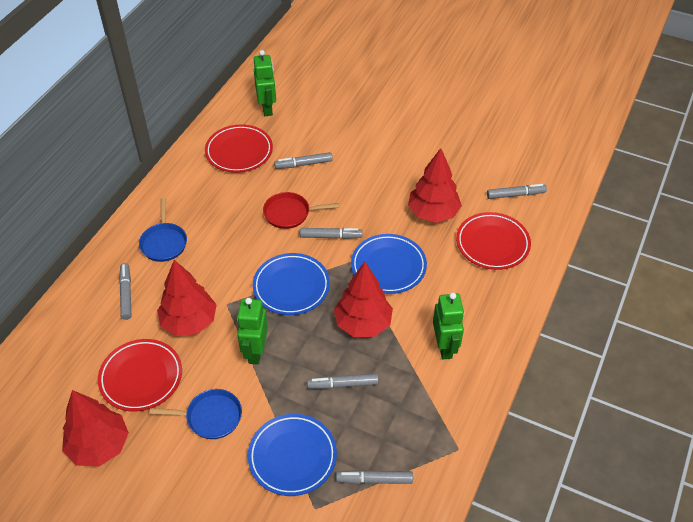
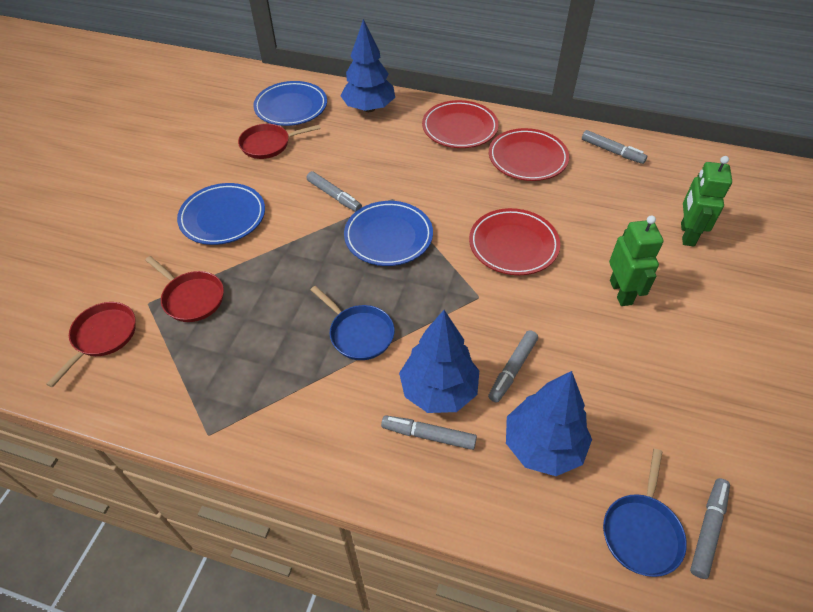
blue tree: 0 -> 3
green robot: 3 -> 2
grey marker: 6 -> 5
red pan: 1 -> 3
red tree: 4 -> 0

